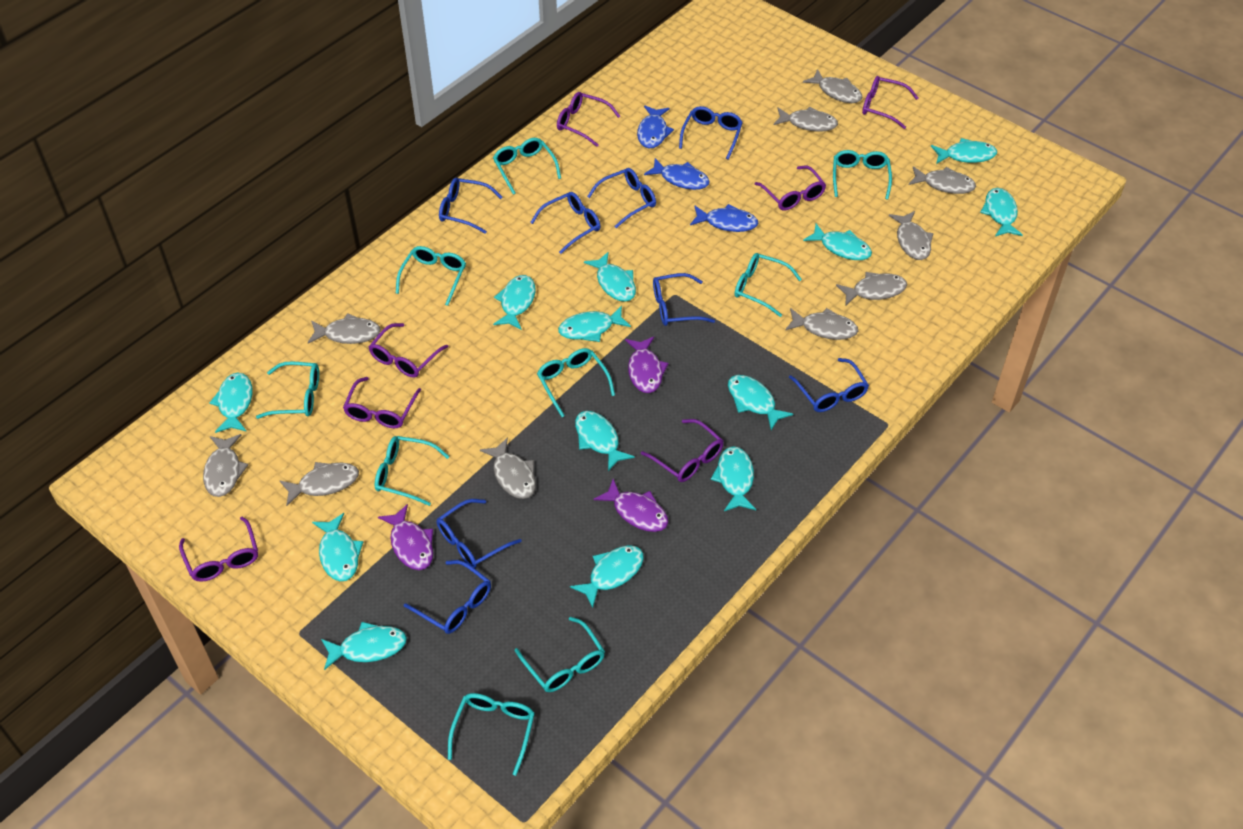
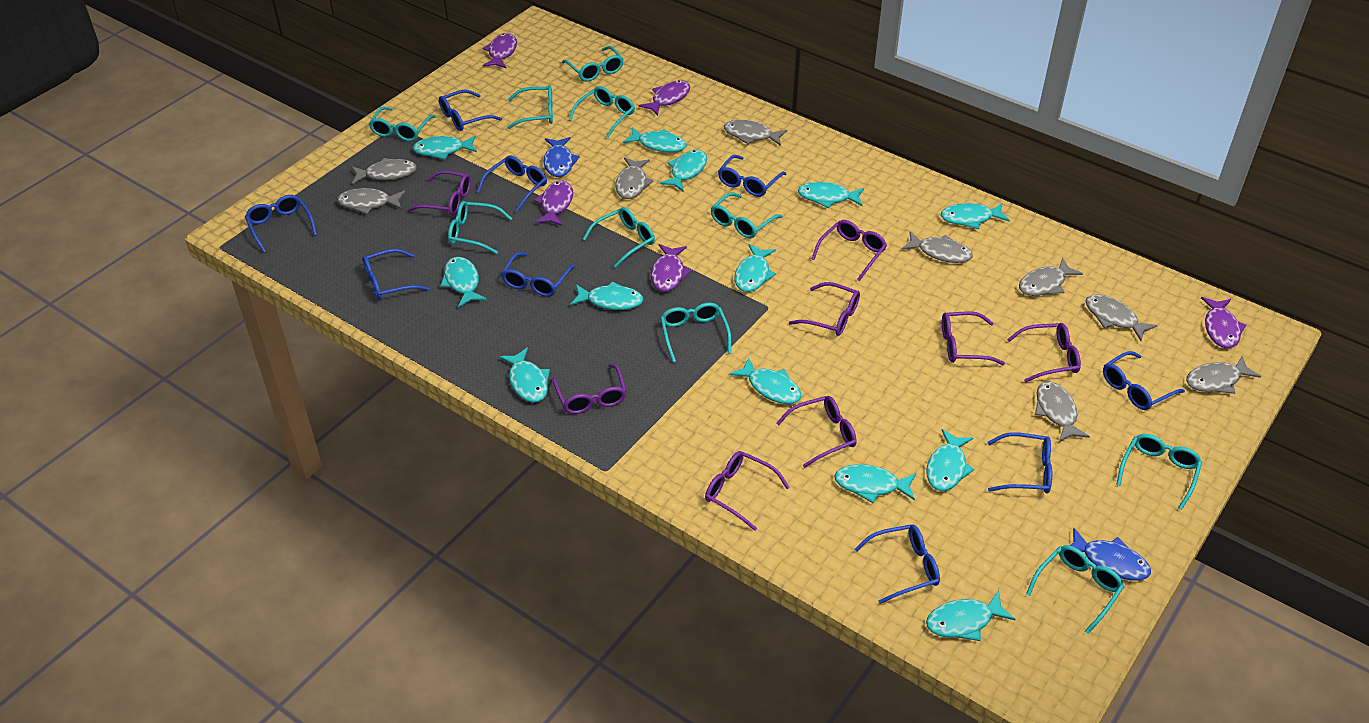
blue fish: 3 -> 2
blue glasses: 8 -> 9
grey fish: 10 -> 9
purple fish: 3 -> 5
purple glasses: 7 -> 8
turquoise glasses: 9 -> 10

